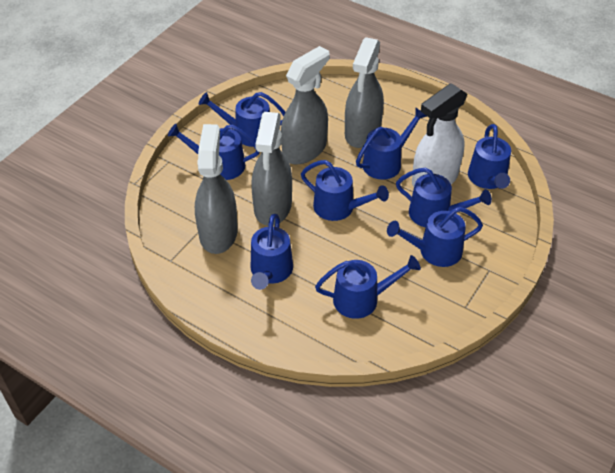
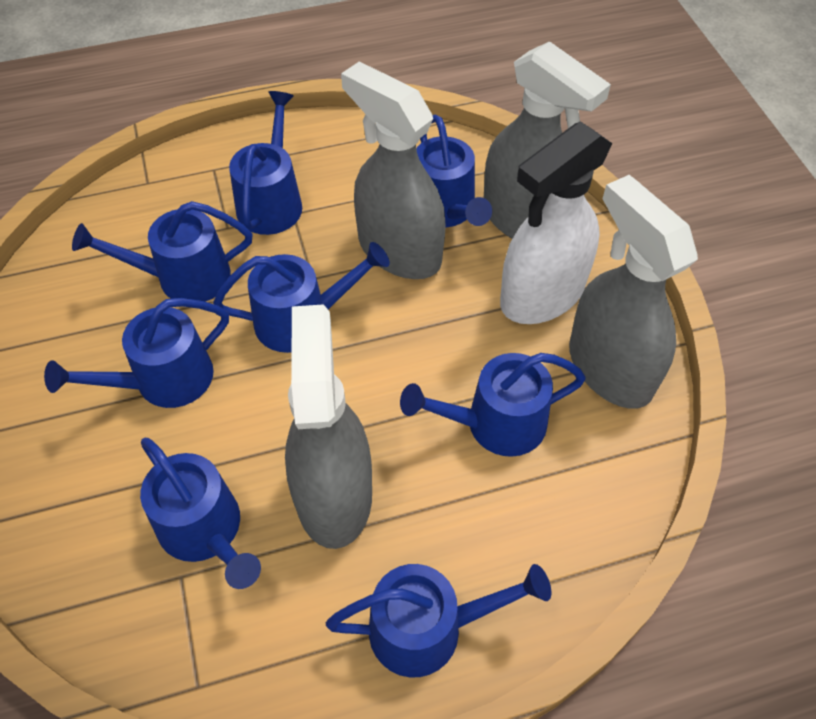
blue watering can: 9 -> 8

